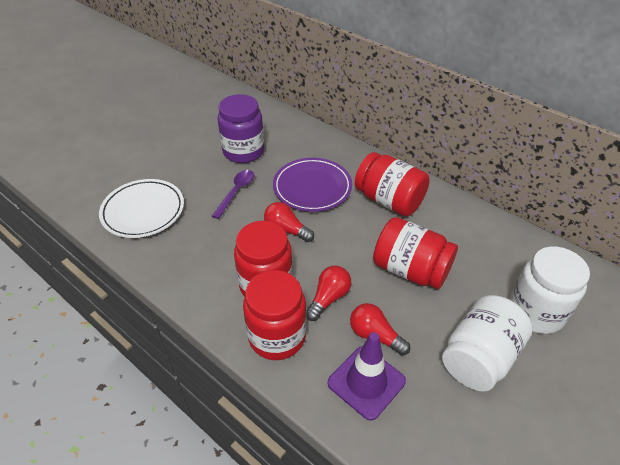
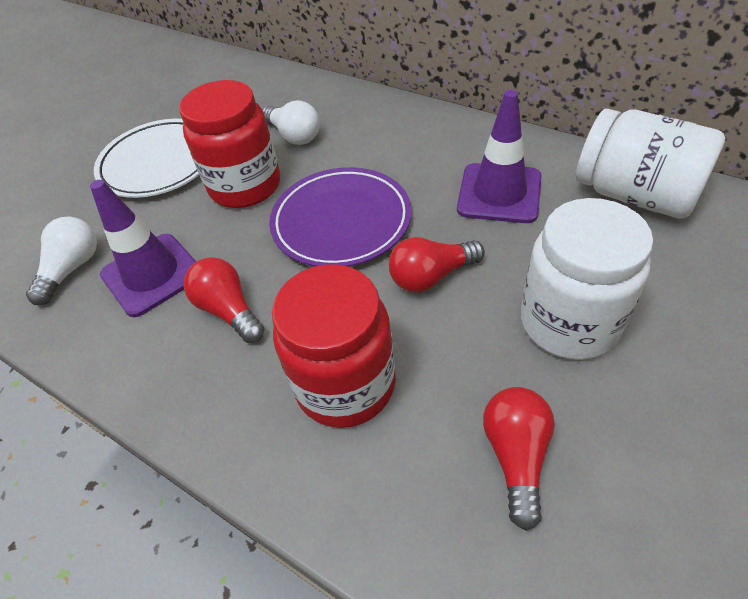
purple jar: 1 -> 0
purple spoon: 1 -> 0
purple traffic cone: 1 -> 2
red jar: 4 -> 2
white light bulb: 0 -> 2

